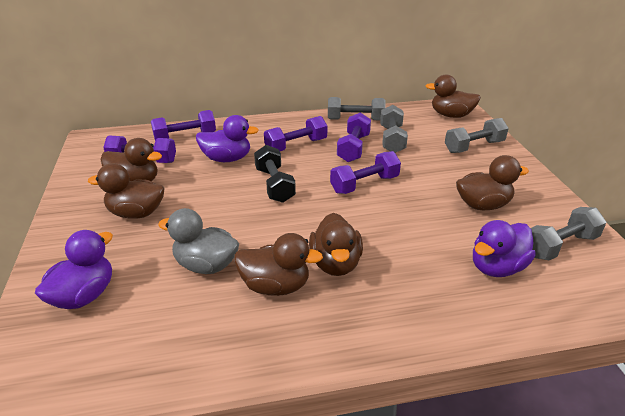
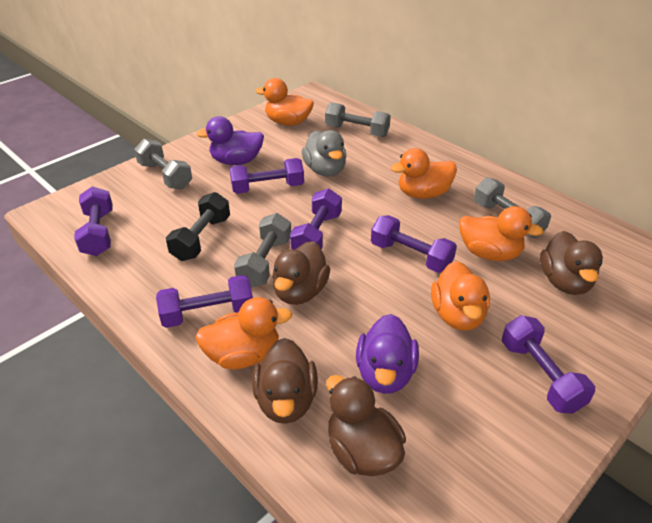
brown duck: 6 -> 4
orange duck: 0 -> 5
purple duck: 3 -> 2
purple dumbbell: 5 -> 6

